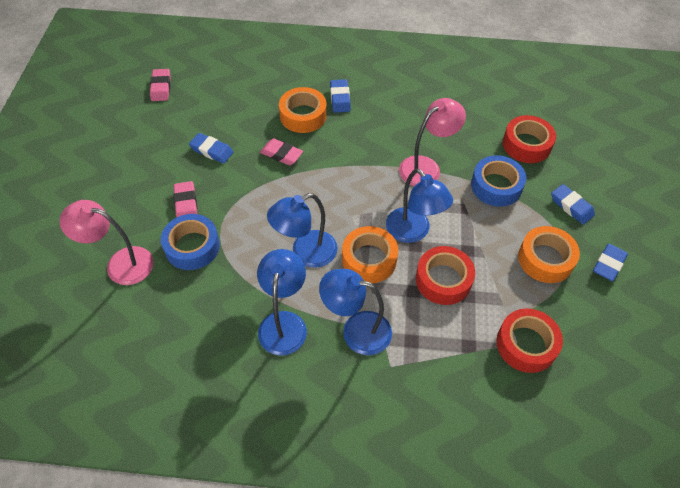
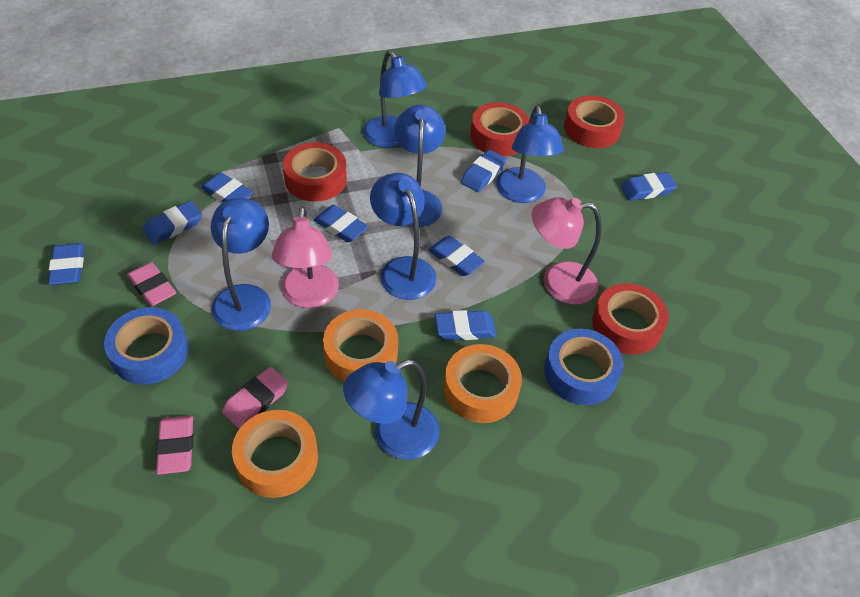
blue eraser: 4 -> 8
blue lamp: 4 -> 6
red tape: 3 -> 4

